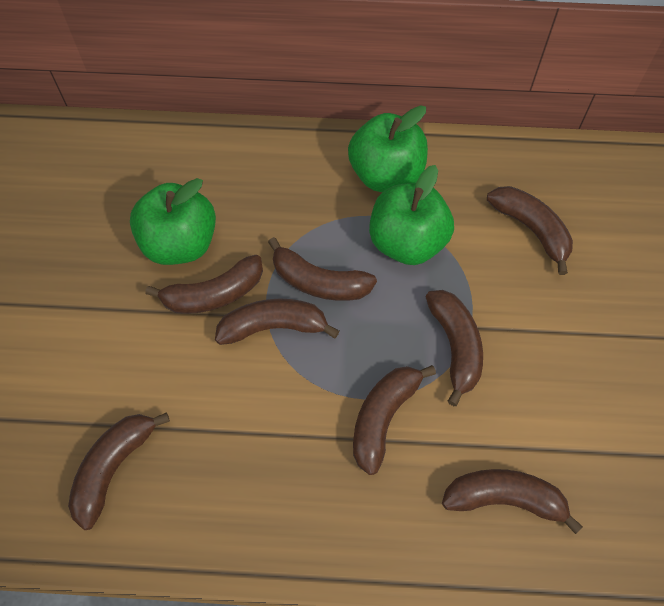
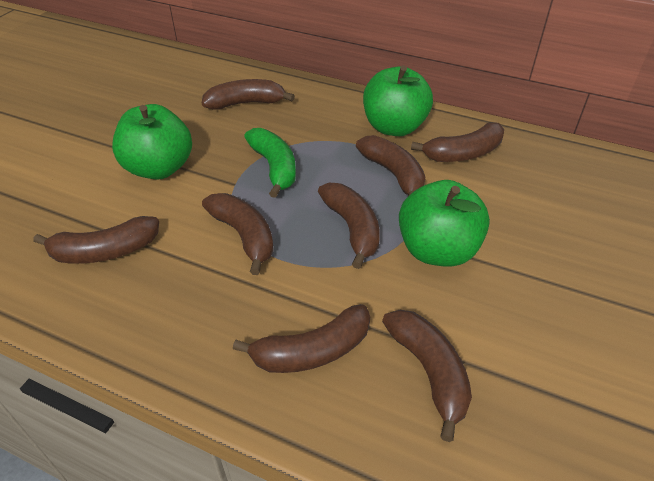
green banana: 0 -> 1

